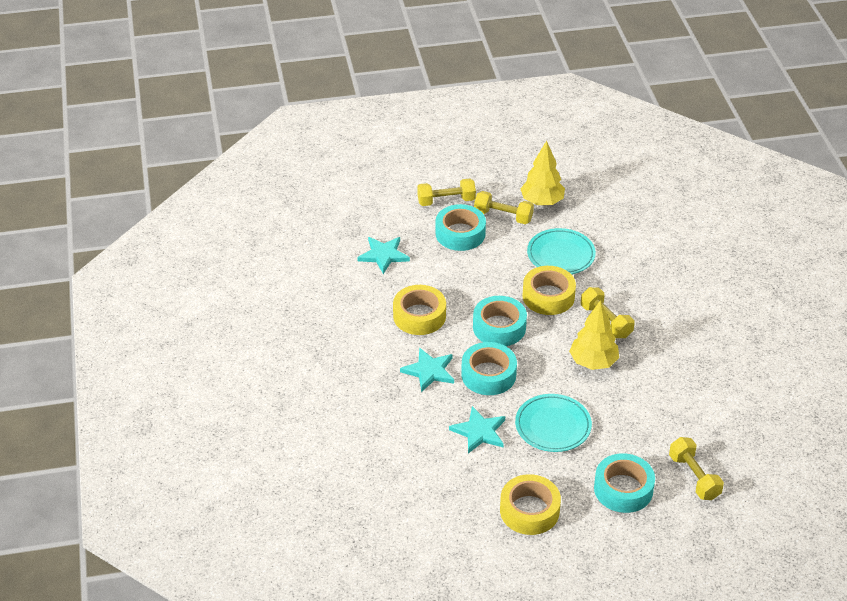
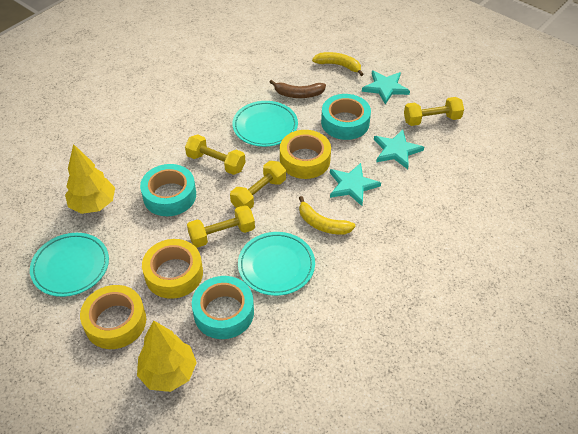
brown banana: 0 -> 1
turquoise plate: 2 -> 3
turquoise tape: 4 -> 3
yellow banana: 0 -> 2

